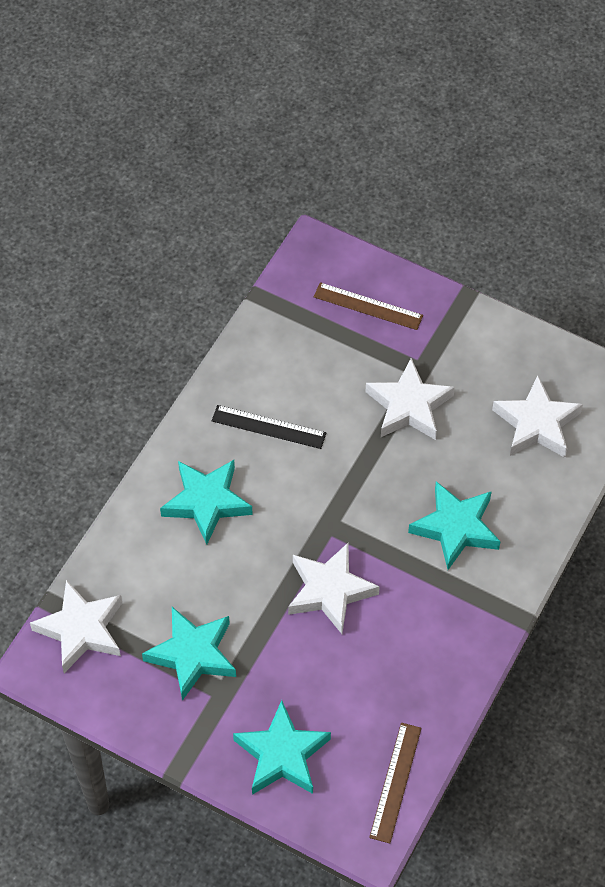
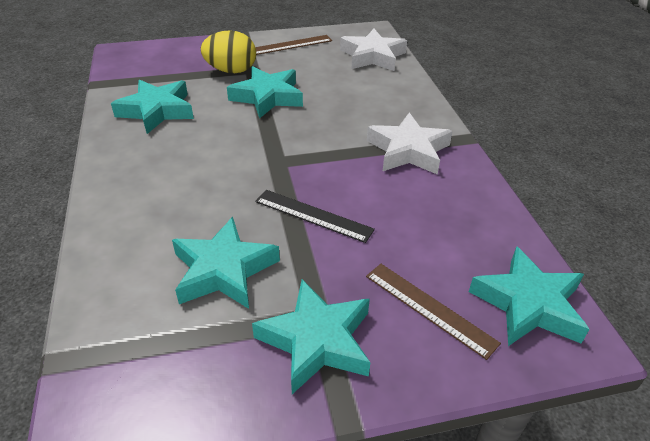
turquoise star: 4 -> 5
white star: 4 -> 2
yellow egg: 0 -> 1

